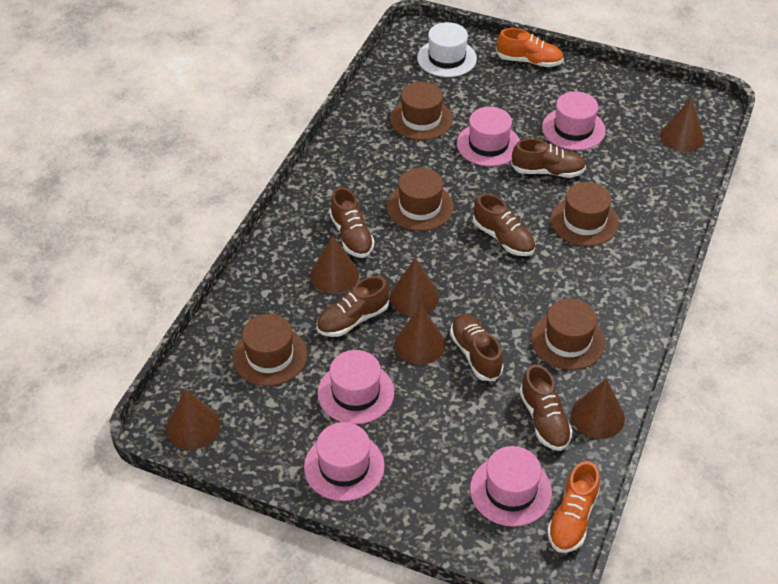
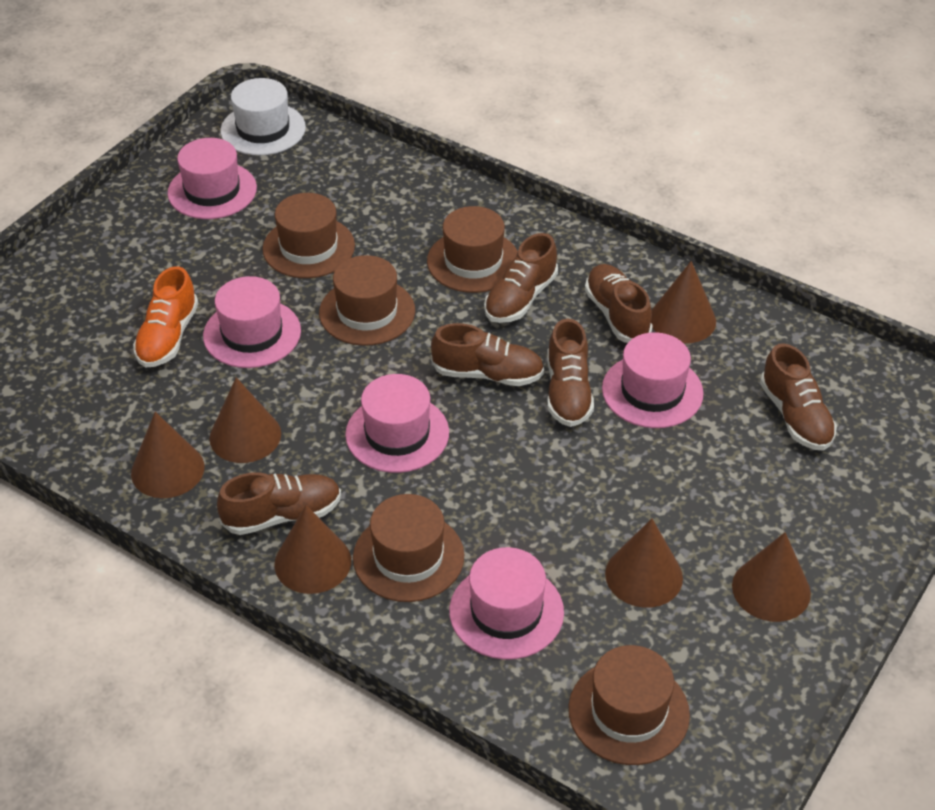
orange shoe: 2 -> 1

